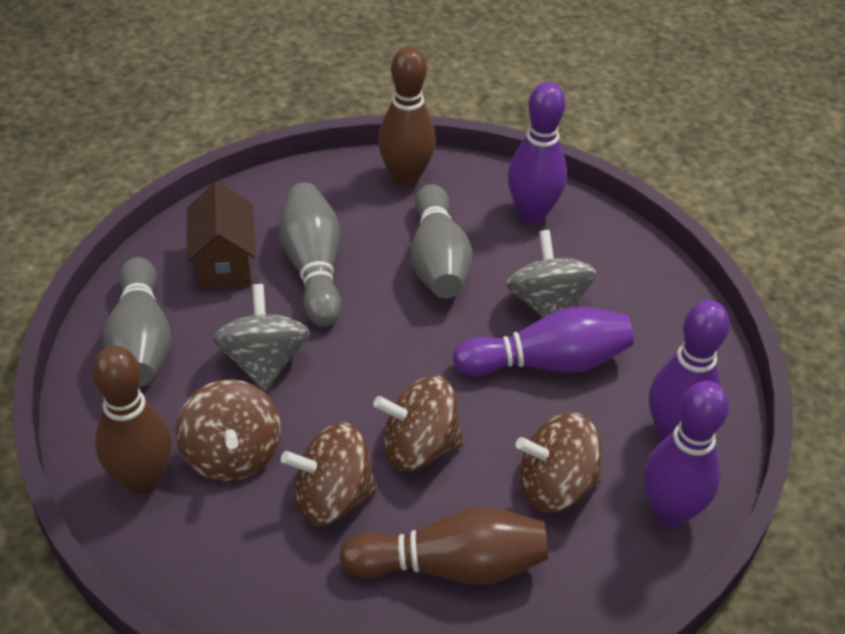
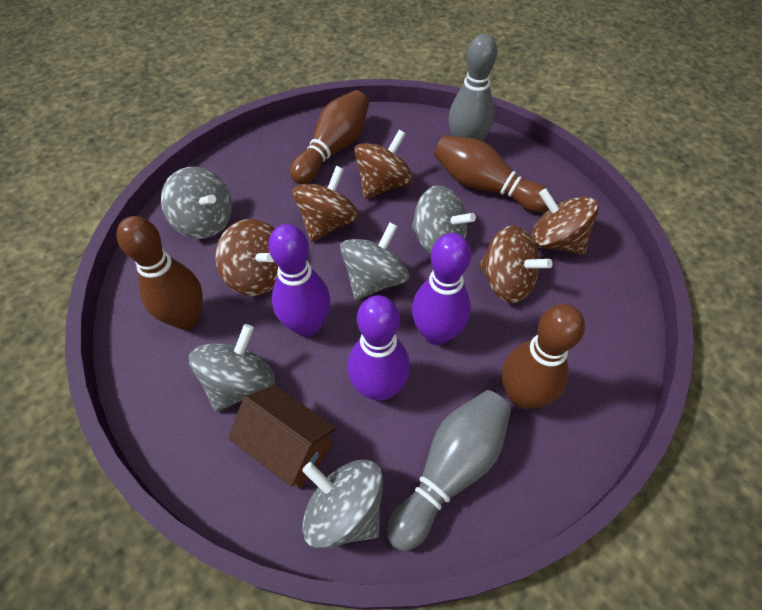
brown bowling pin: 3 -> 4
brown spinning top: 4 -> 5
grey bowling pin: 3 -> 2
grey spinning top: 2 -> 5
purple bowling pin: 4 -> 3

